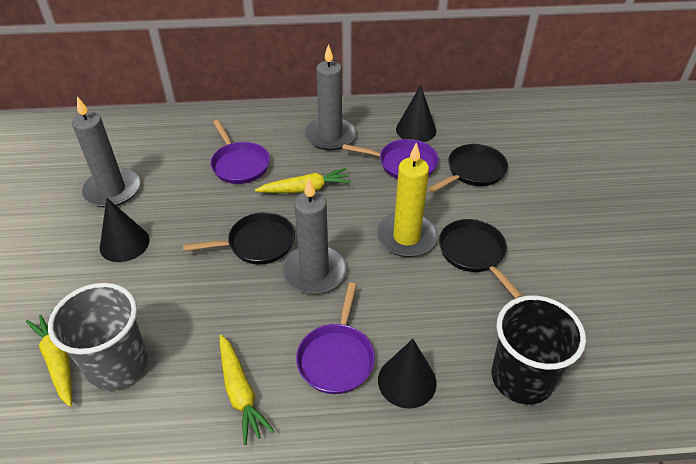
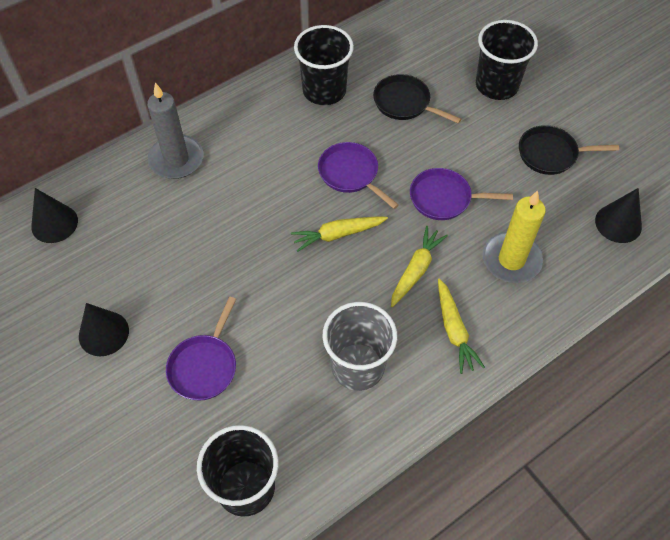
black cup: 1 -> 3
black pan: 3 -> 2
grey candle: 3 -> 1

